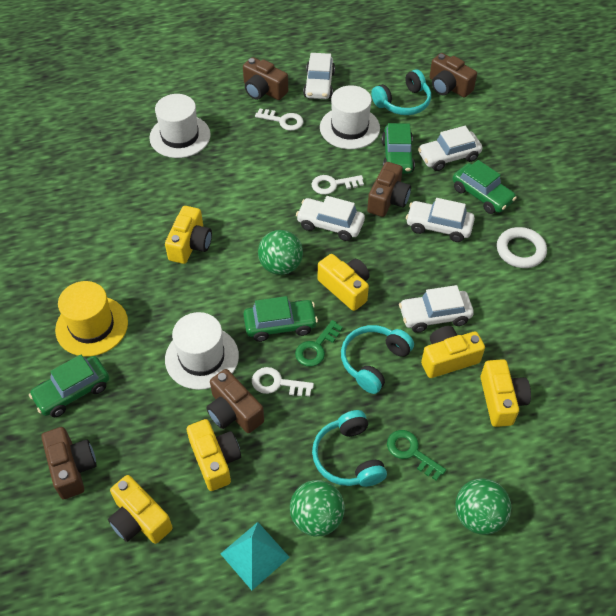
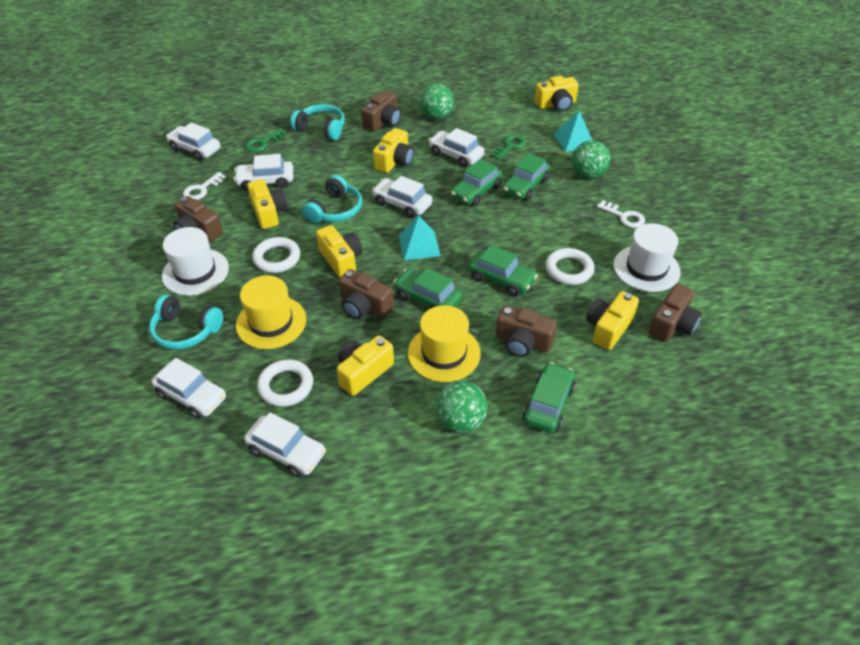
green car: 4 -> 5
turquoise pyramid: 1 -> 2
white car: 5 -> 6
white hat: 3 -> 2
white key: 3 -> 2
white ring: 1 -> 3
yellow hat: 1 -> 2

